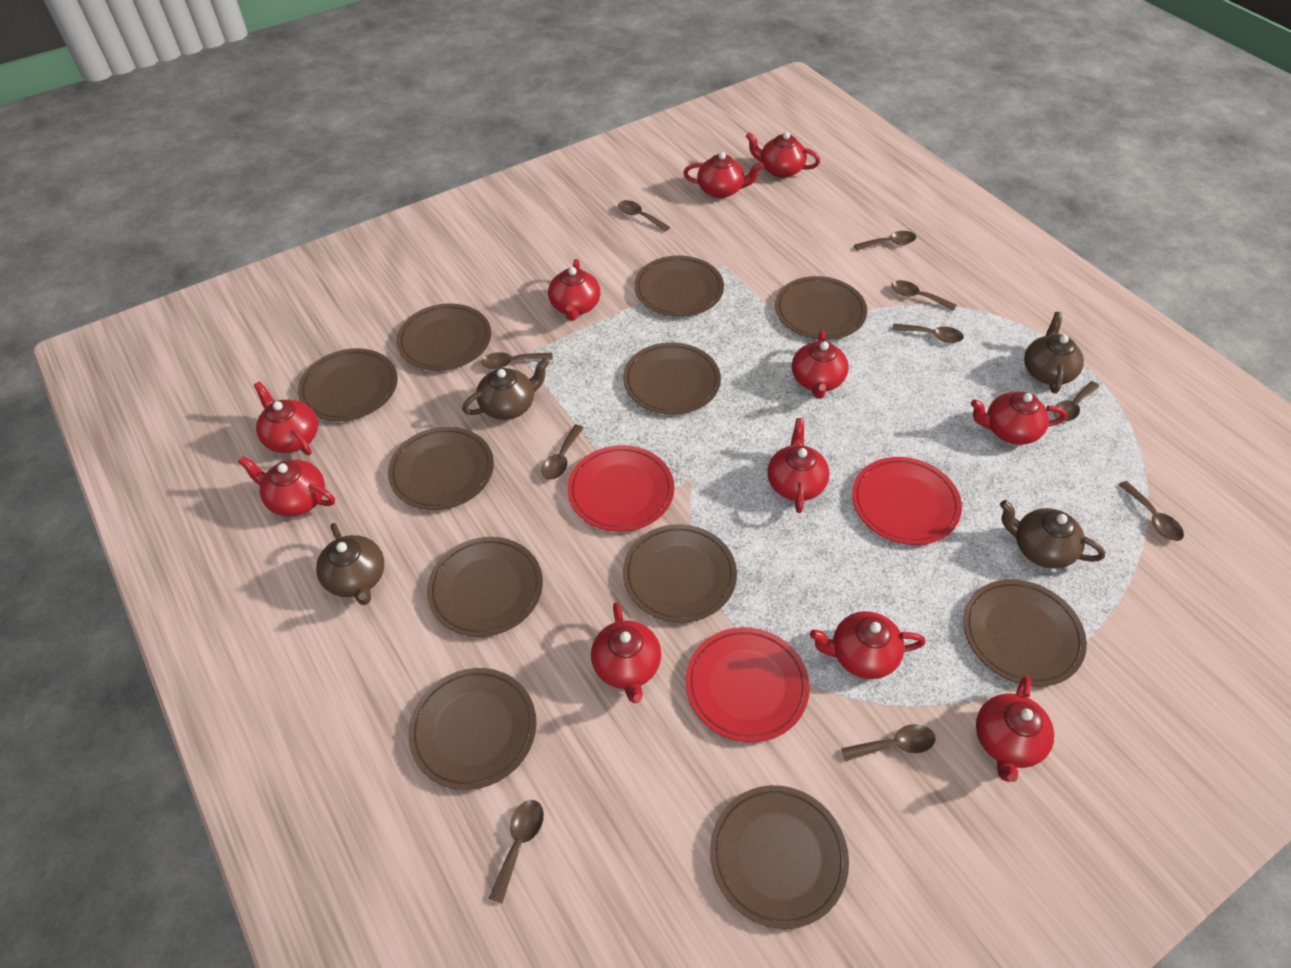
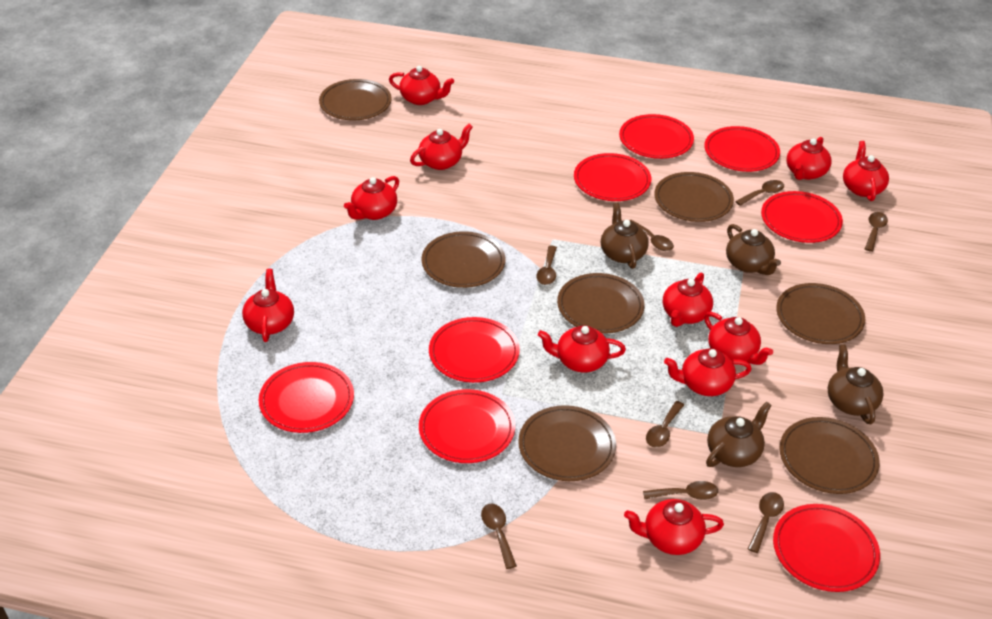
brown plate: 11 -> 7
brown spoon: 10 -> 8
red plate: 3 -> 8

